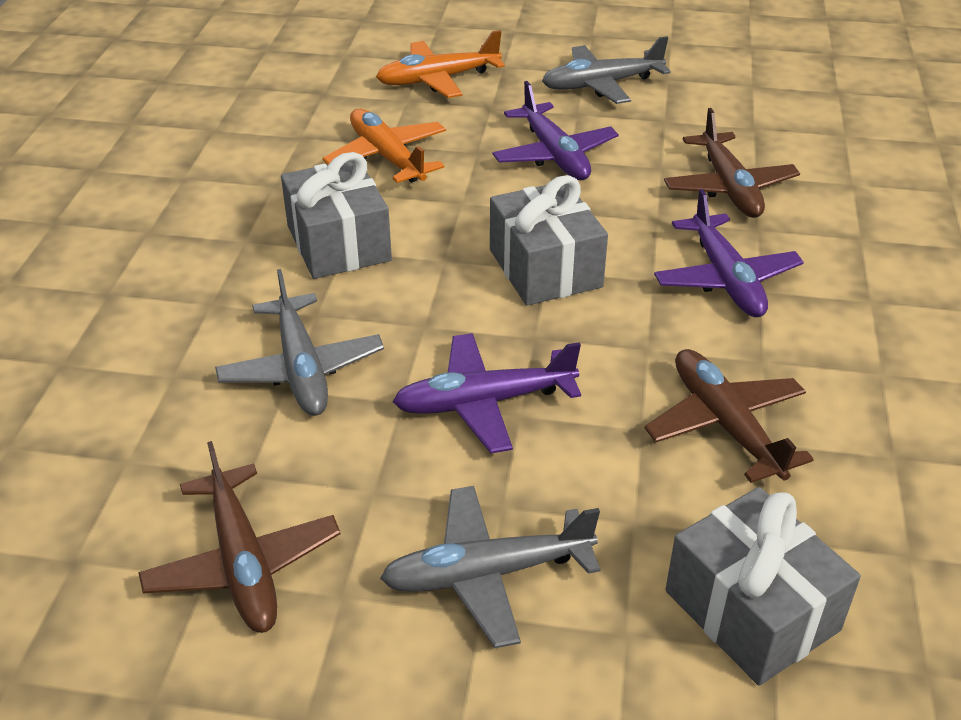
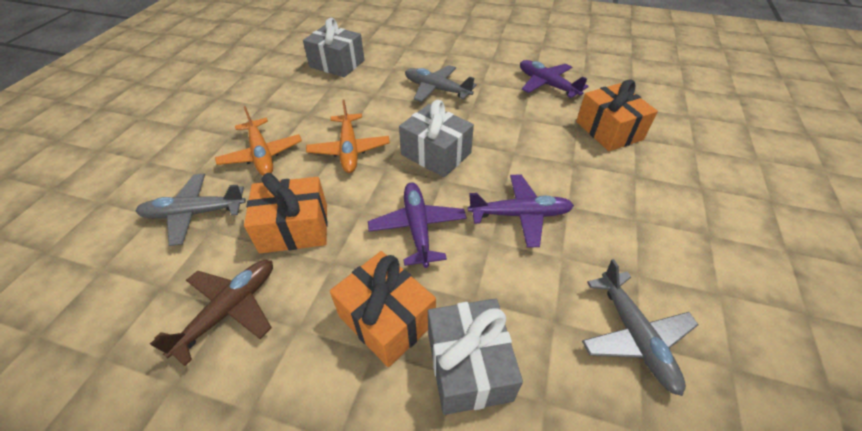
brown plane: 3 -> 1
orange gift: 0 -> 3

